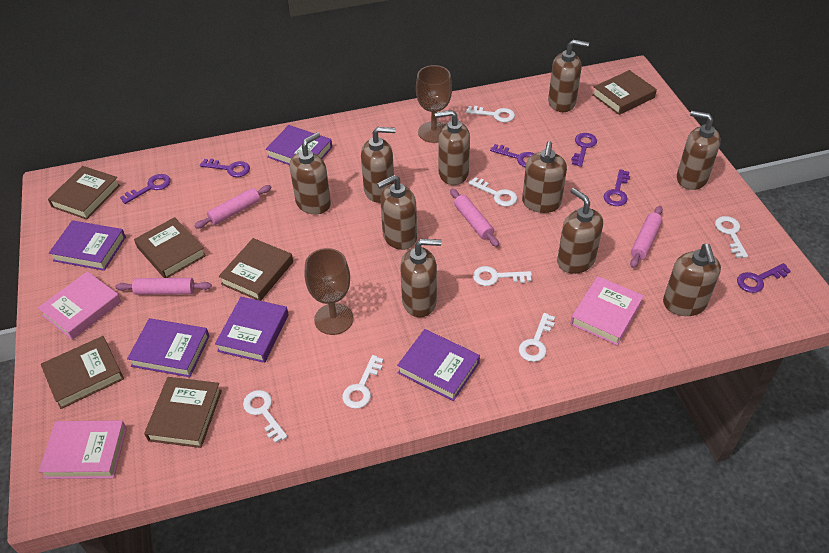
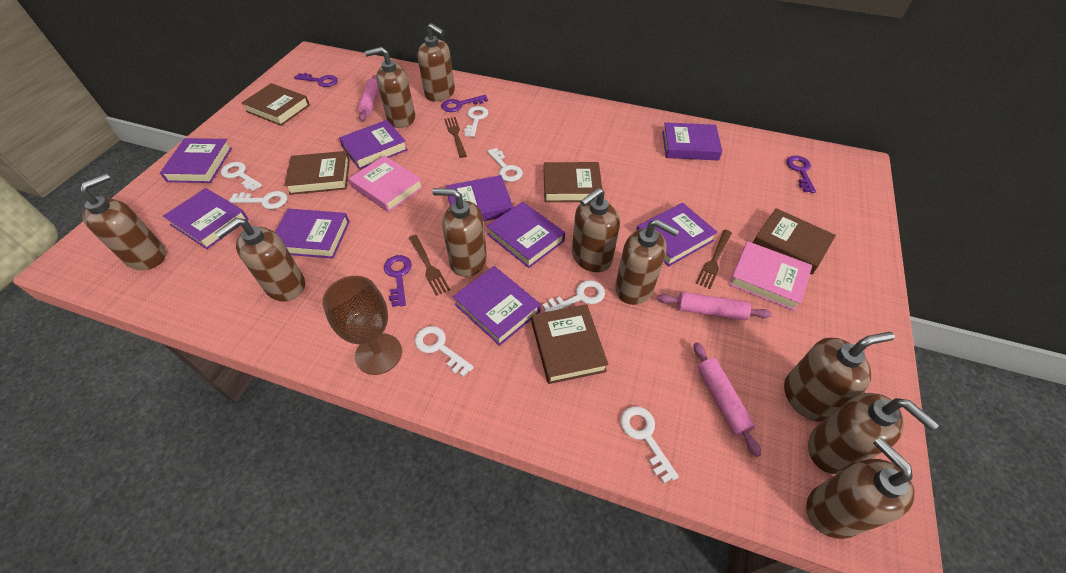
brown book: 6 -> 5
brown fork: 0 -> 3
brown goblet: 2 -> 1
pink book: 3 -> 2
pink rolling pin: 4 -> 3
purple book: 5 -> 9
purple key: 6 -> 4

